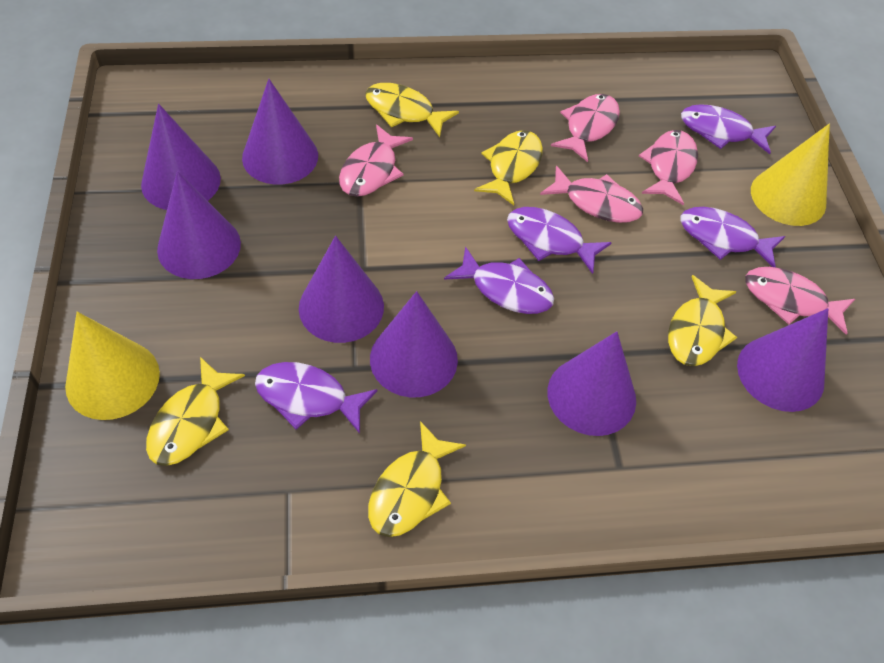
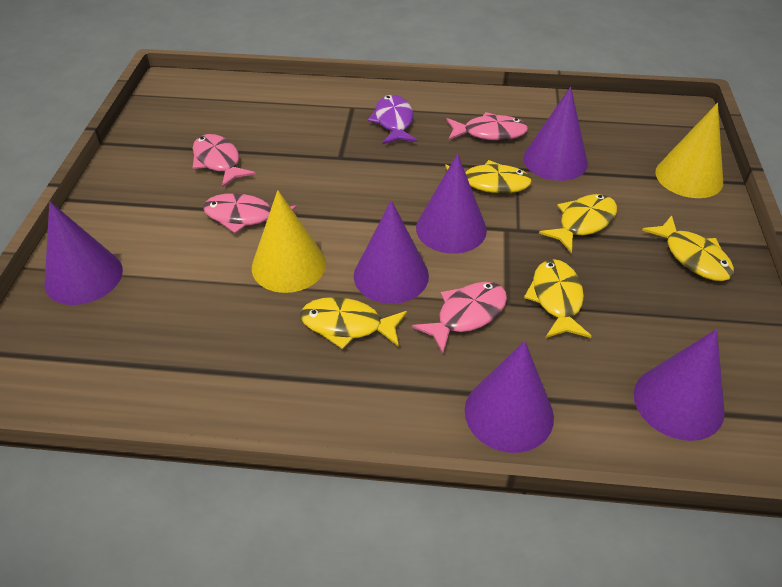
pink fish: 5 -> 4
purple cone: 7 -> 6
purple fish: 5 -> 1

